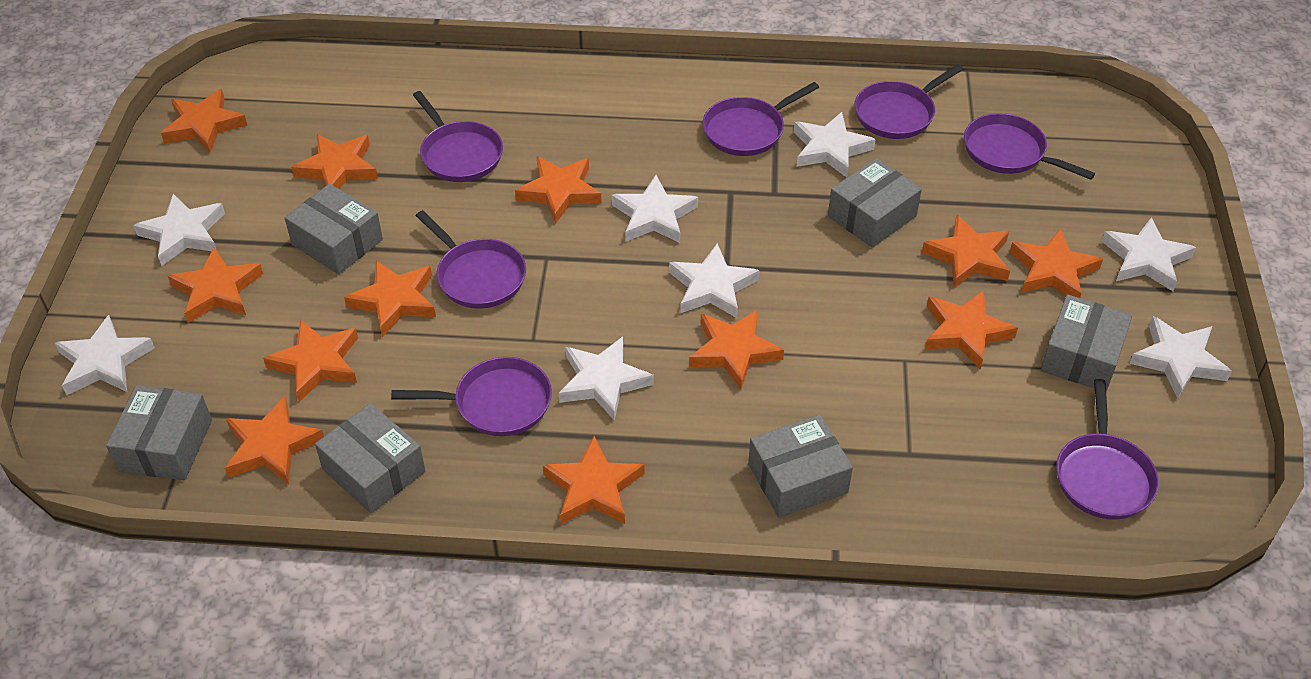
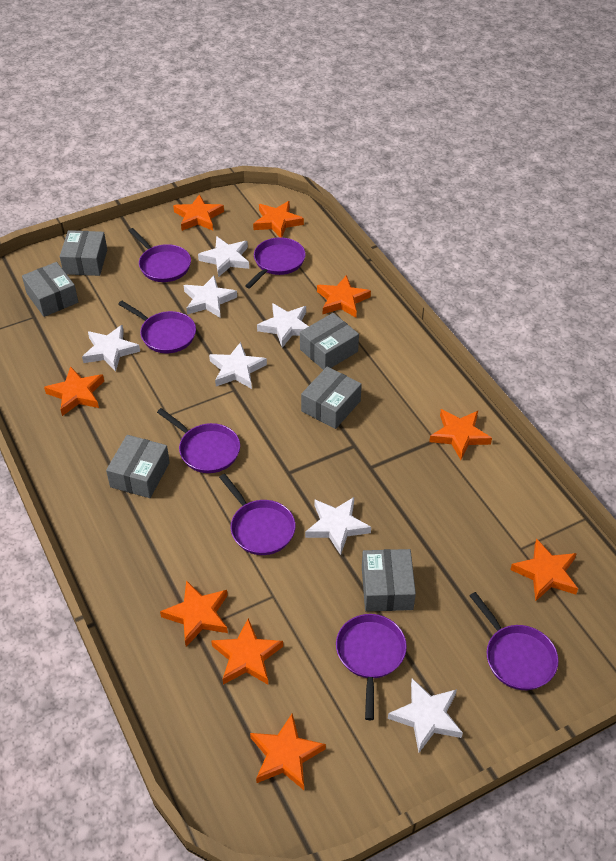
orange star: 12 -> 9
white star: 8 -> 7

